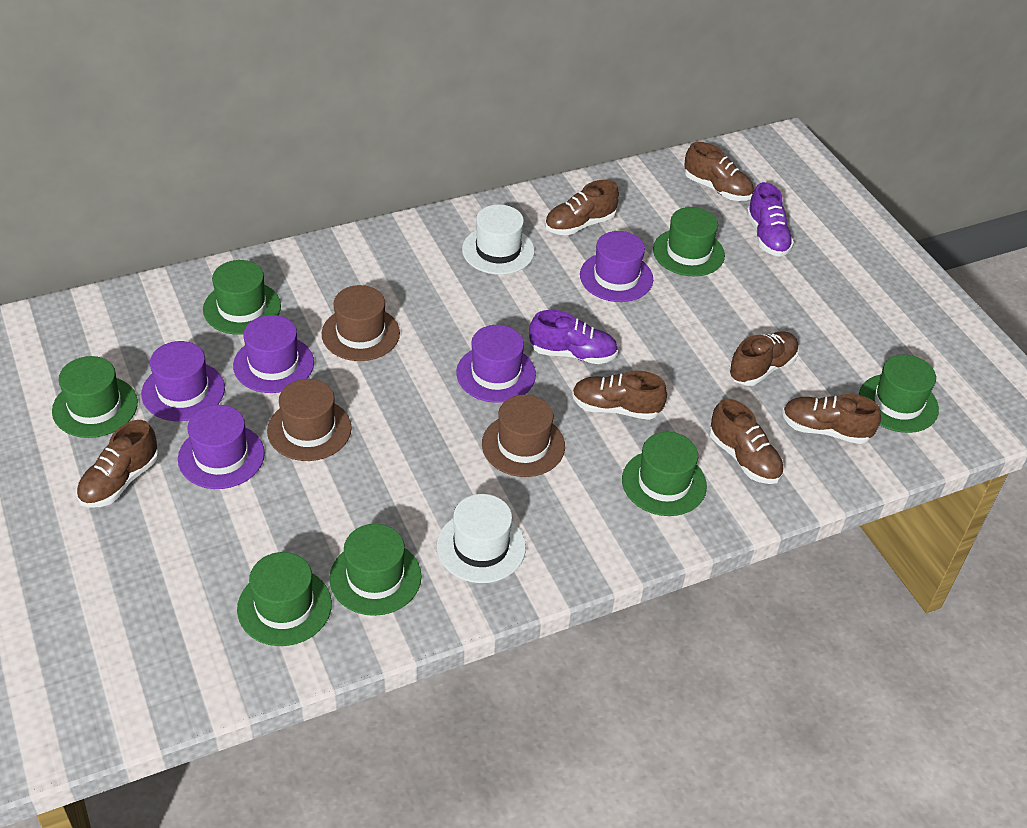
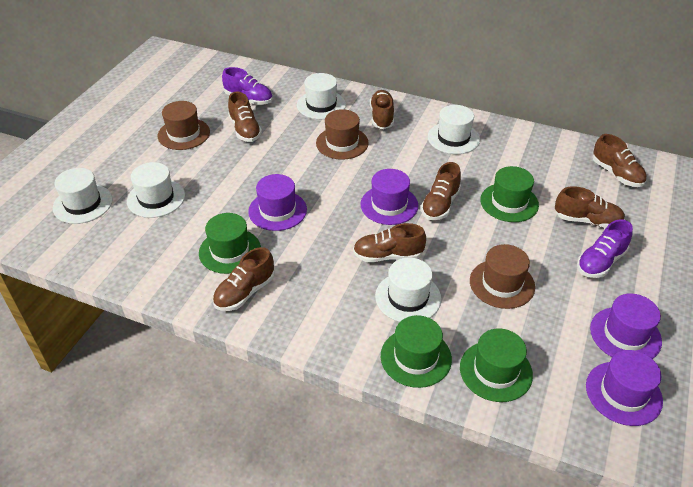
green hat: 7 -> 4
purple hat: 5 -> 4
white hat: 2 -> 5

